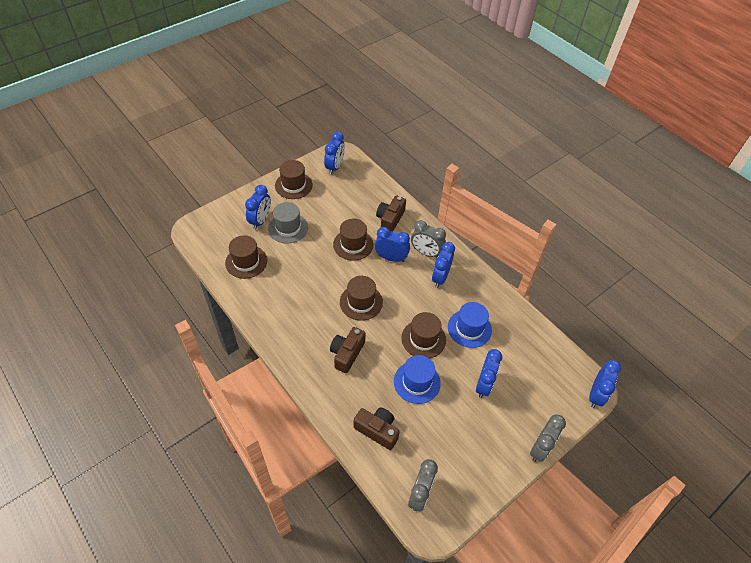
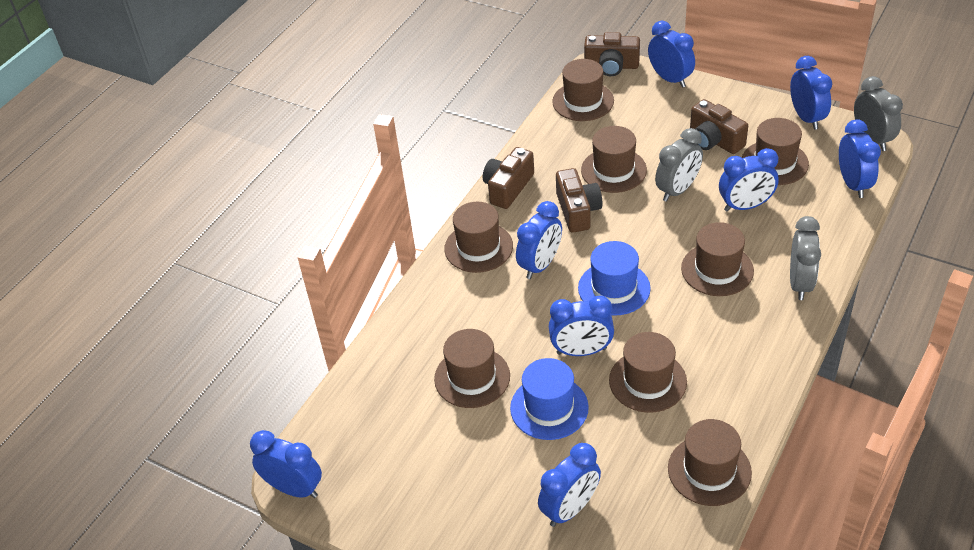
blue clock: 6 -> 8
brown camera: 3 -> 4
brown hat: 5 -> 8
grey hat: 1 -> 0

